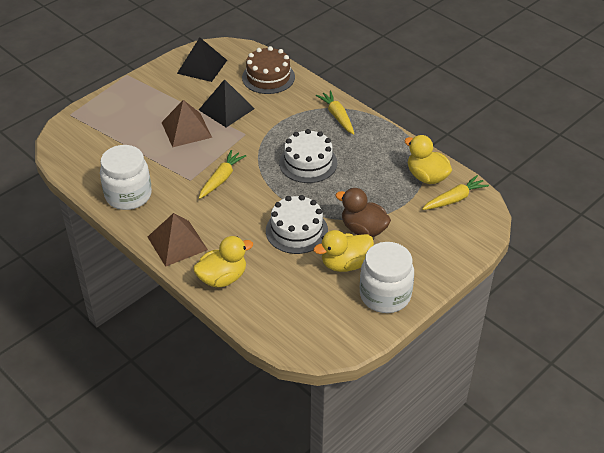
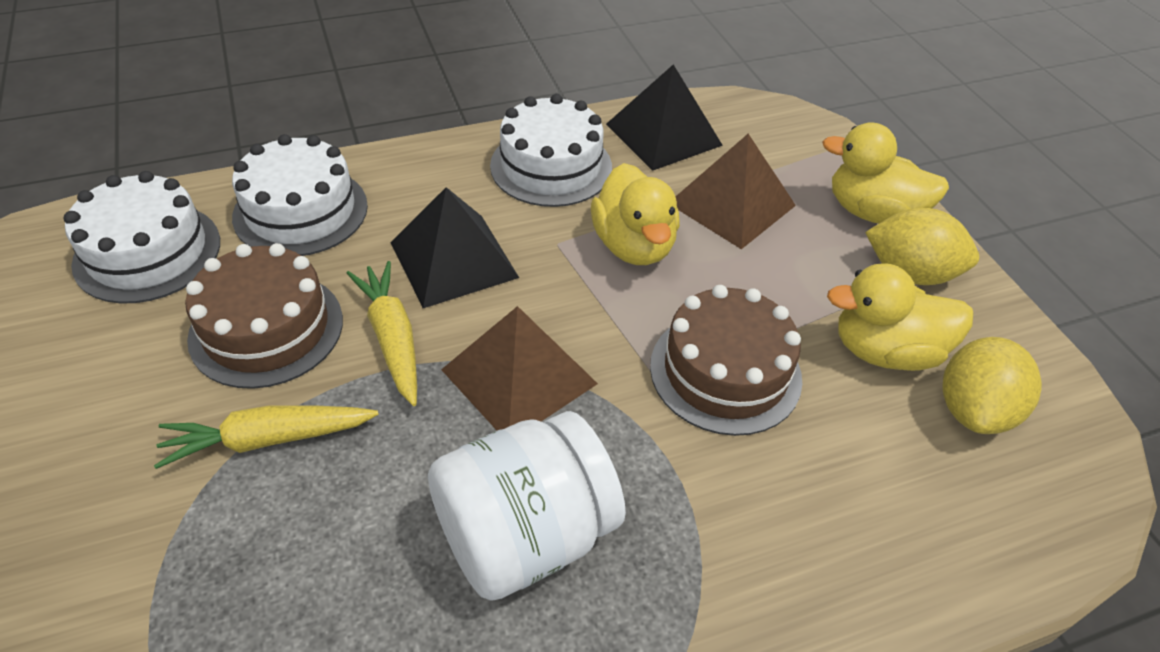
brown cake: 1 -> 2
brown duck: 1 -> 0
white cake: 2 -> 3
white jar: 2 -> 1
yellow carrot: 3 -> 2
yellow lemon: 0 -> 2

